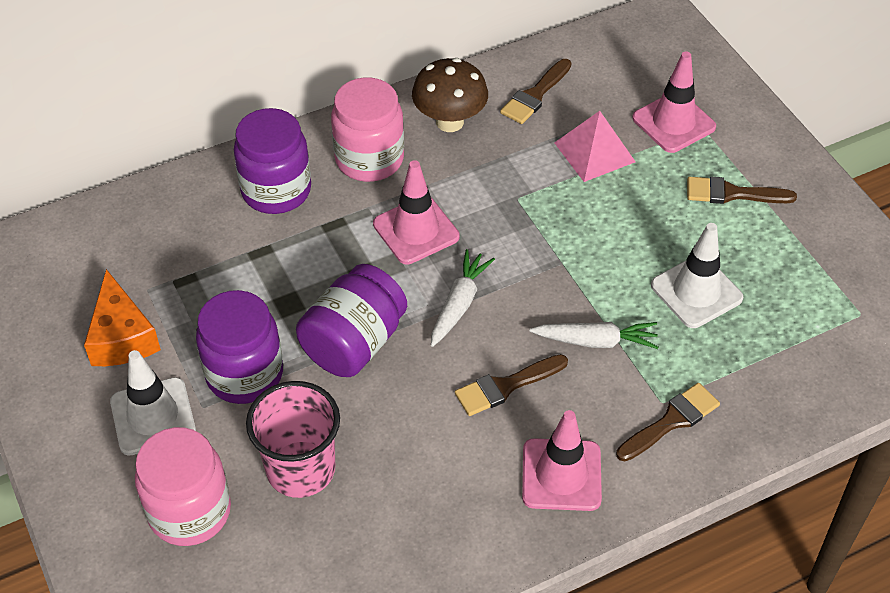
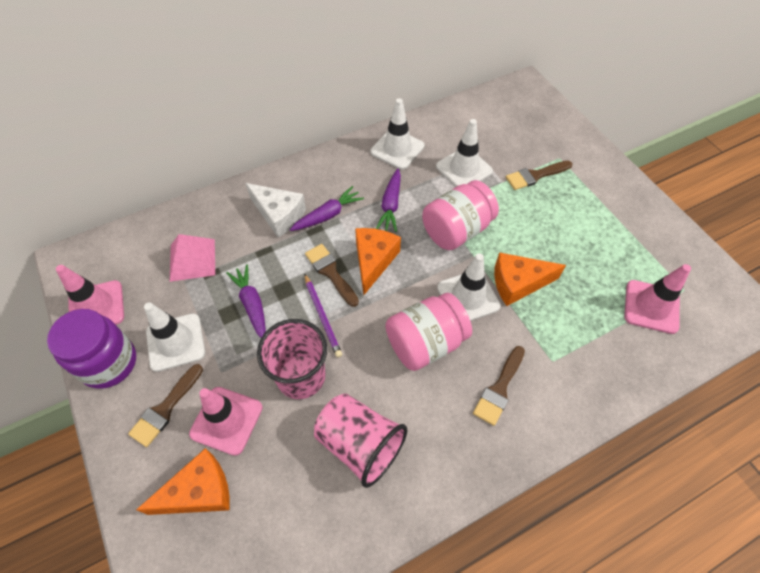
brown mushroom: 1 -> 0
orange cheese: 1 -> 3
pink cup: 1 -> 2
purple carrot: 0 -> 3
purple jar: 3 -> 1
purple pencil: 0 -> 1
white carrot: 2 -> 0
white cheese: 0 -> 1
white traffic cone: 2 -> 4

